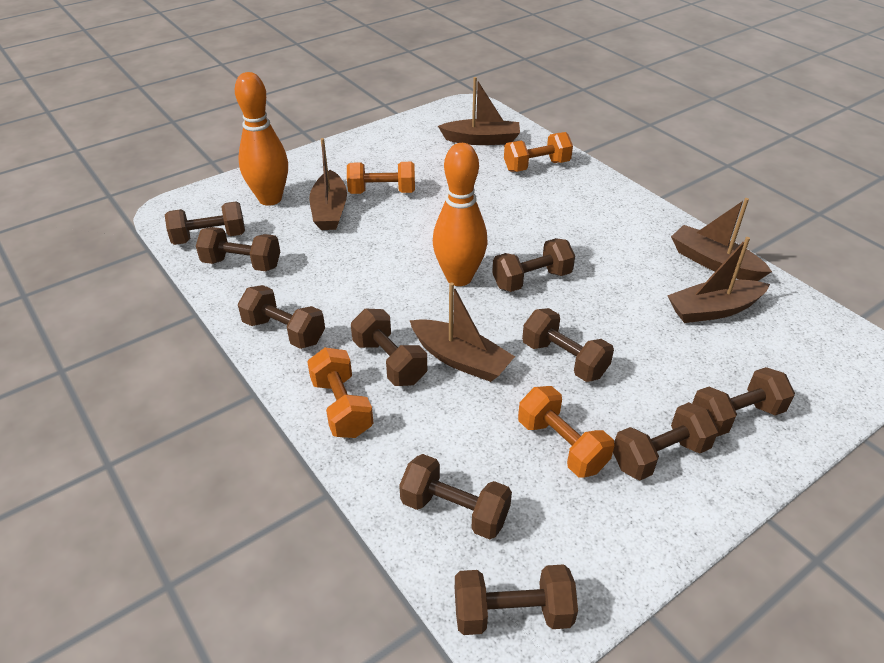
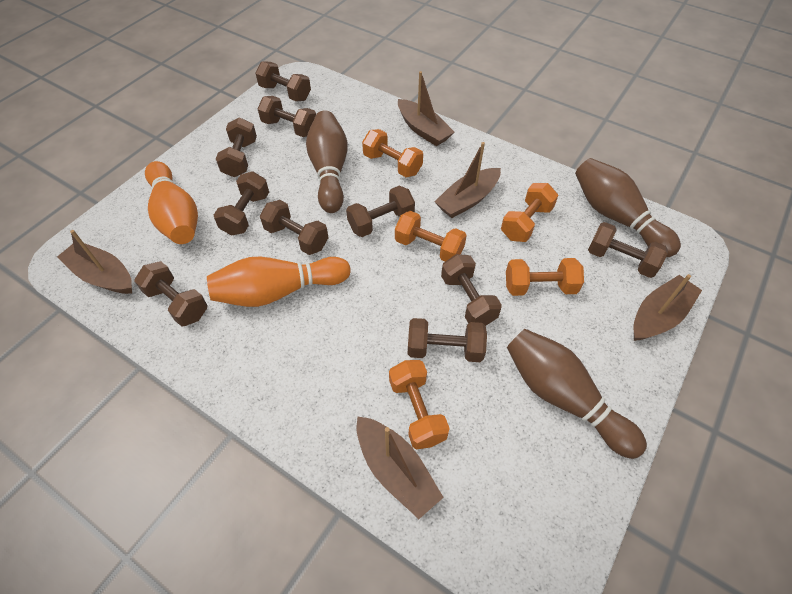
brown bowling pin: 0 -> 3
orange dumbbell: 4 -> 5

